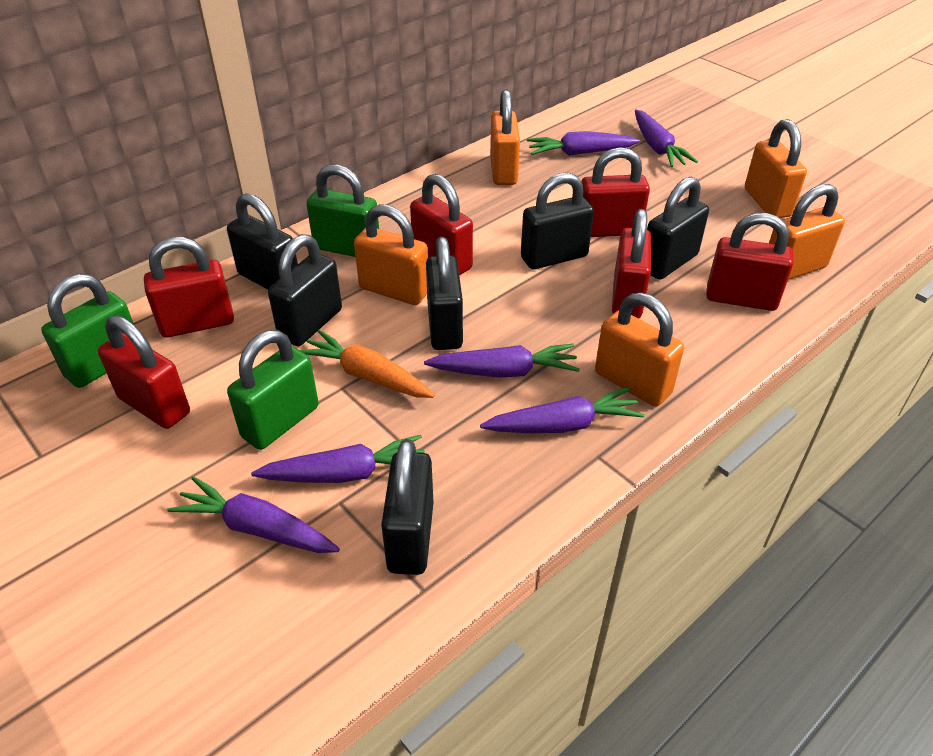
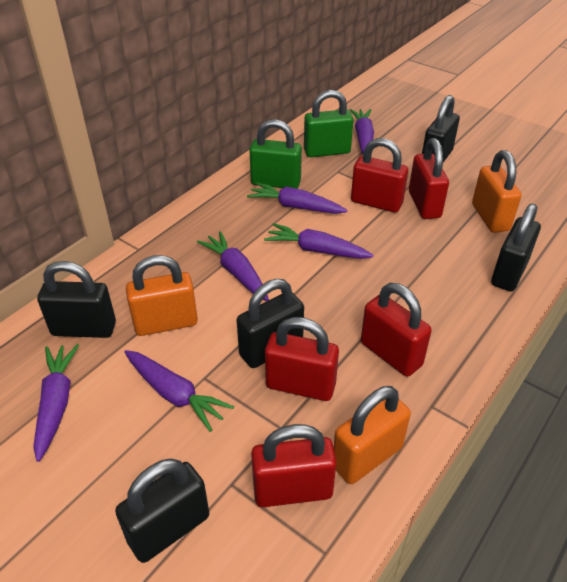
black padlock: 6 -> 5
green padlock: 3 -> 2
orange carrot: 1 -> 0
orange padlock: 5 -> 3
red padlock: 6 -> 5

